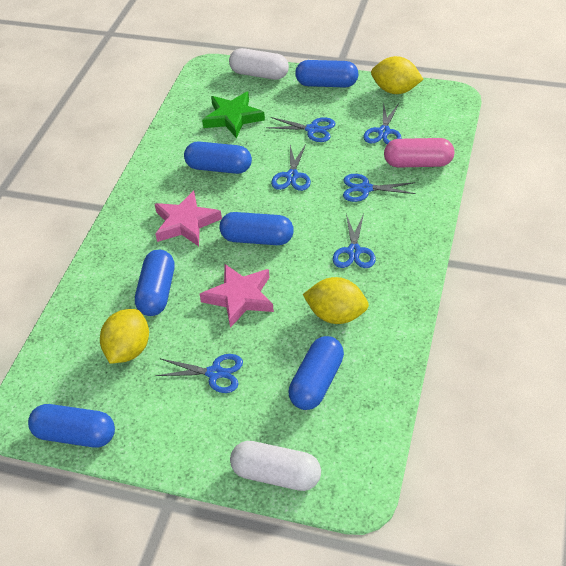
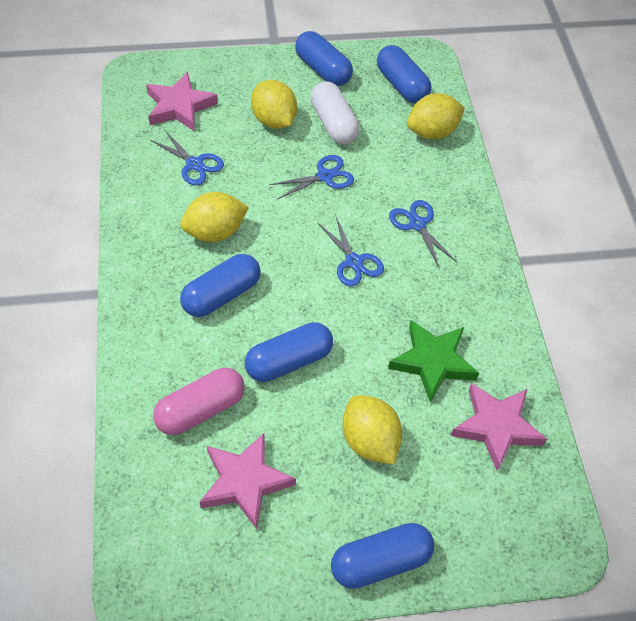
blue capsule: 6 -> 5
blue scissors: 6 -> 4
pink star: 2 -> 3
white capsule: 2 -> 1
yellow lemon: 3 -> 4

